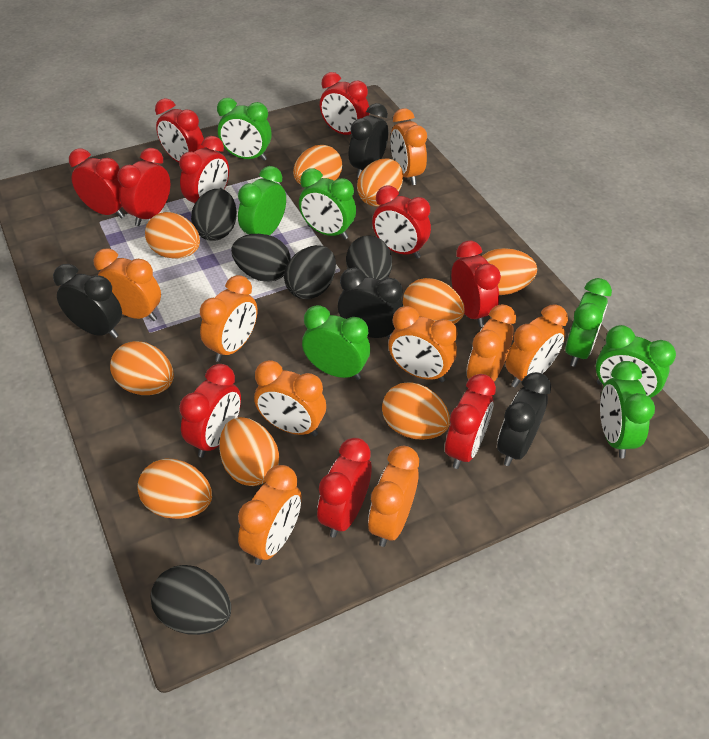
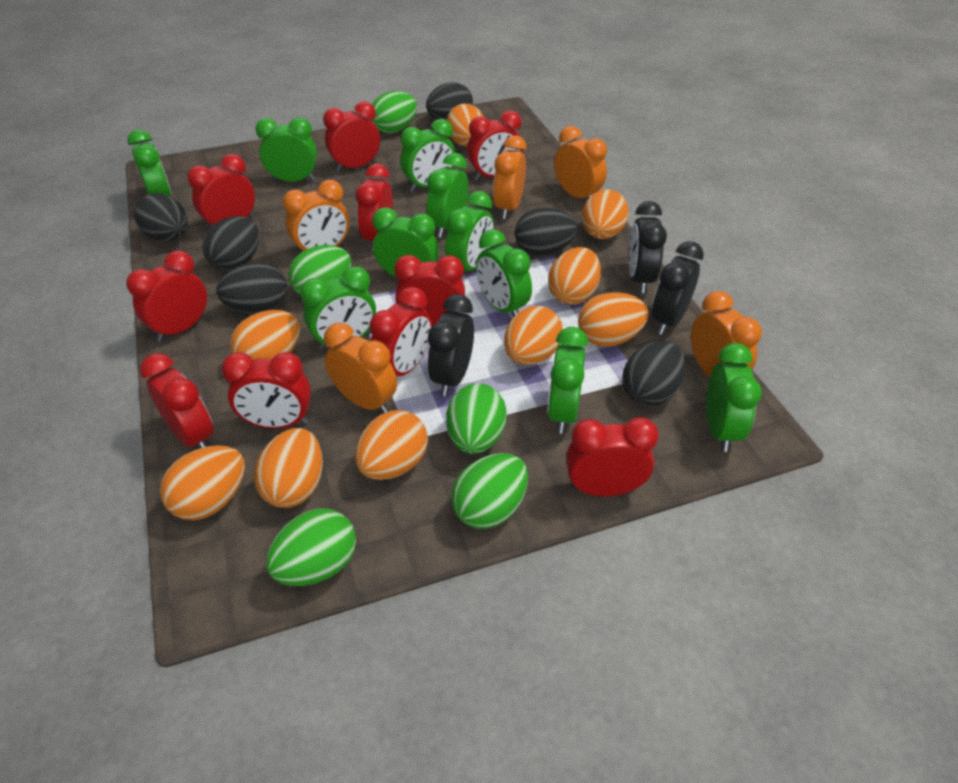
black clock: 4 -> 3
black egg: 5 -> 6
green clock: 7 -> 10
green egg: 0 -> 5
orange clock: 9 -> 5

